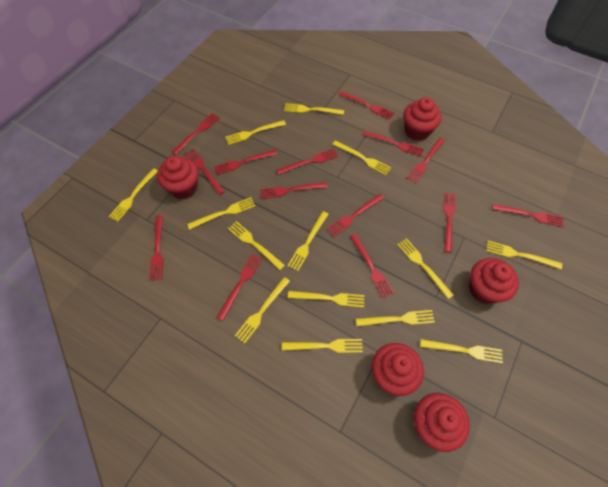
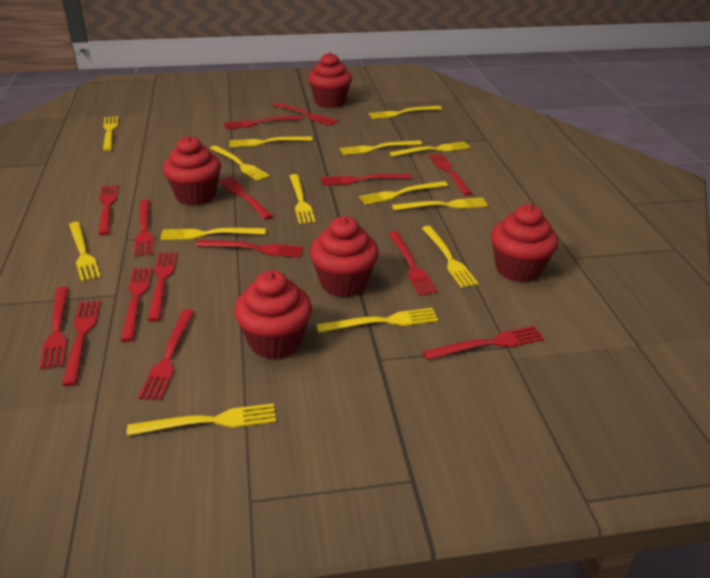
red fork: 14 -> 15

